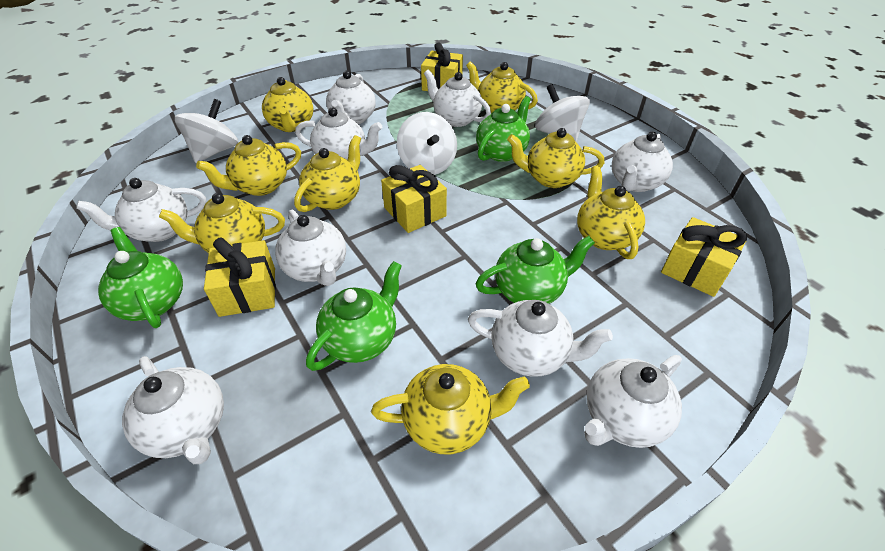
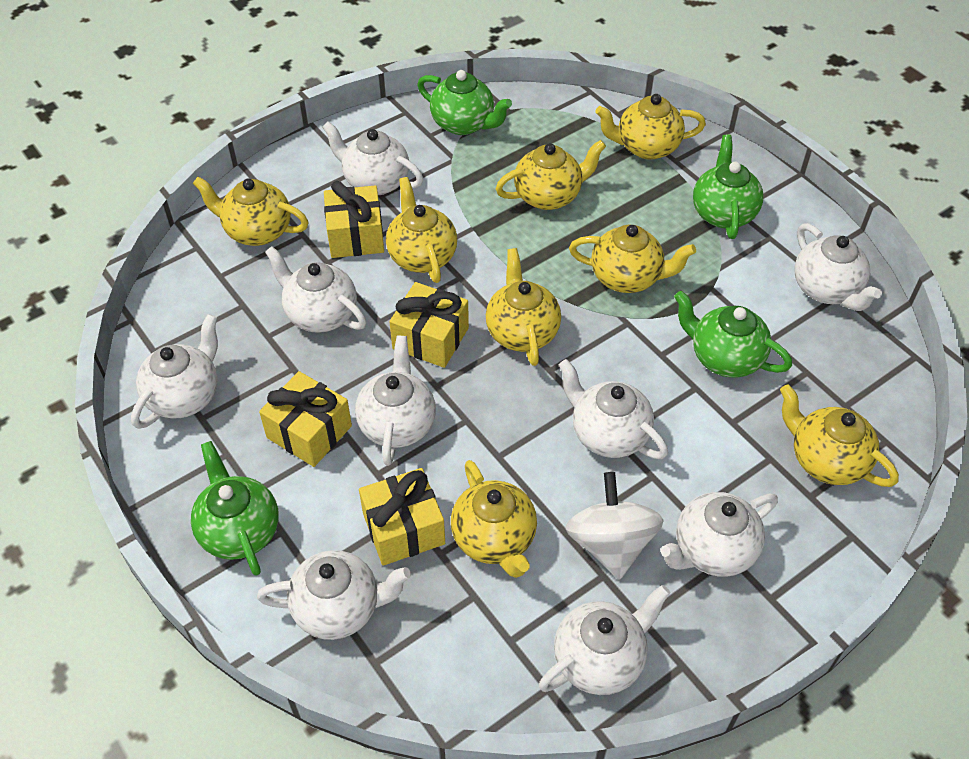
white spinning top: 3 -> 1

